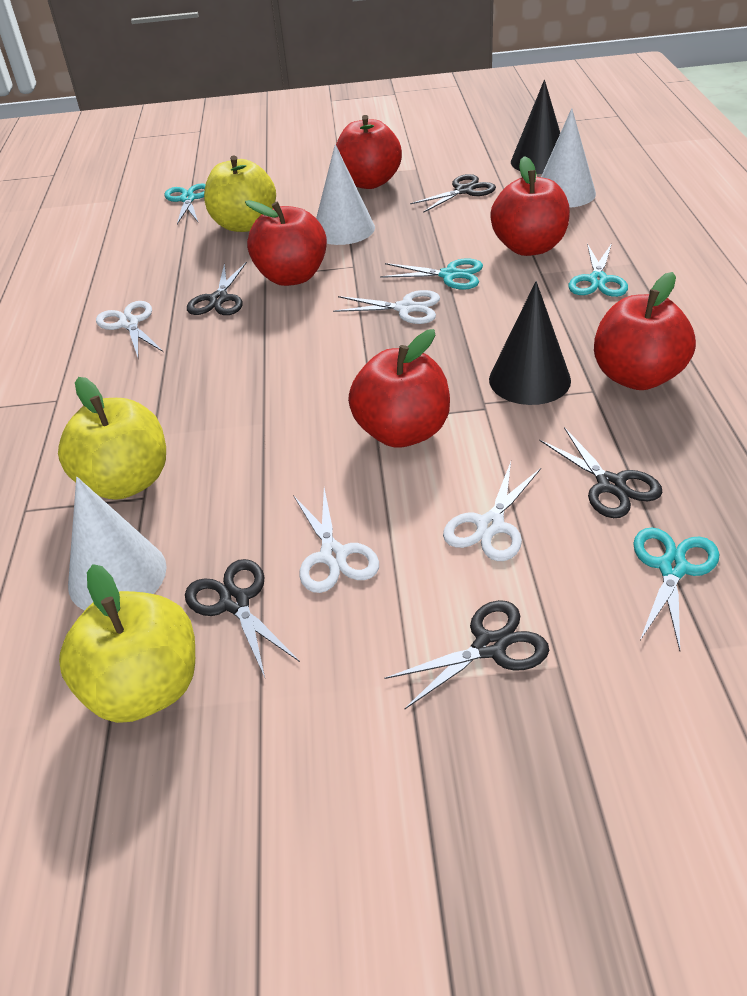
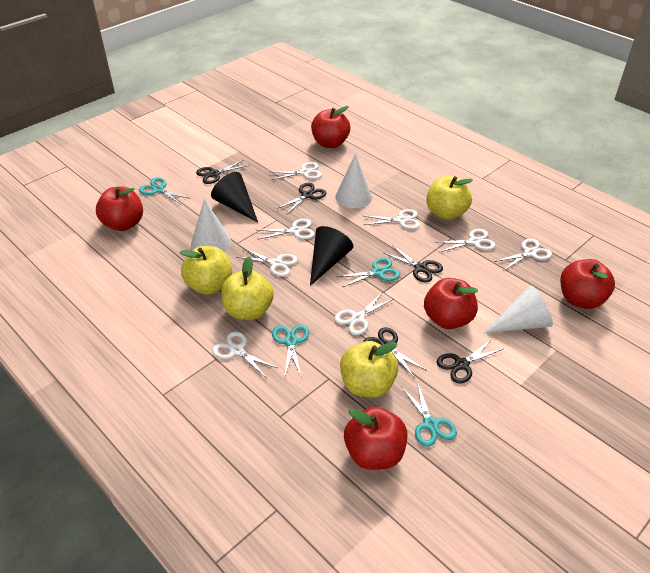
white scissors: 4 -> 8
yellow apple: 3 -> 4

